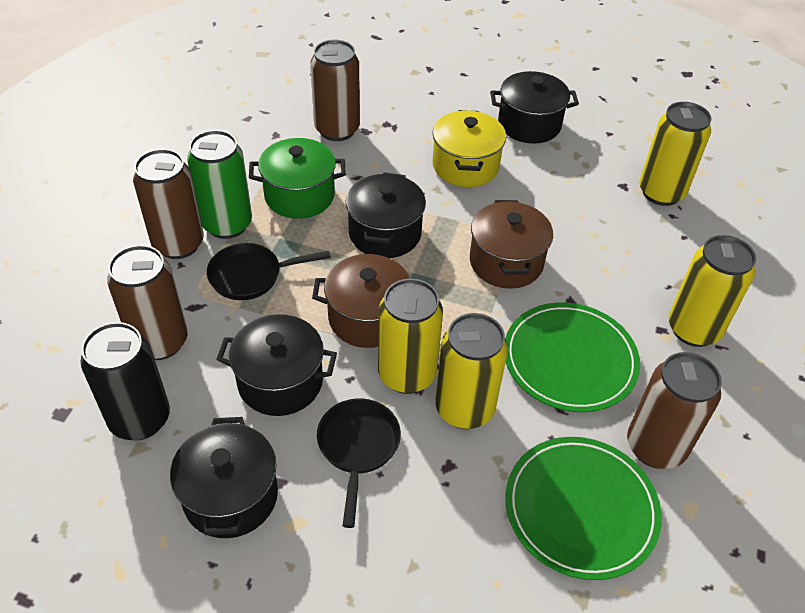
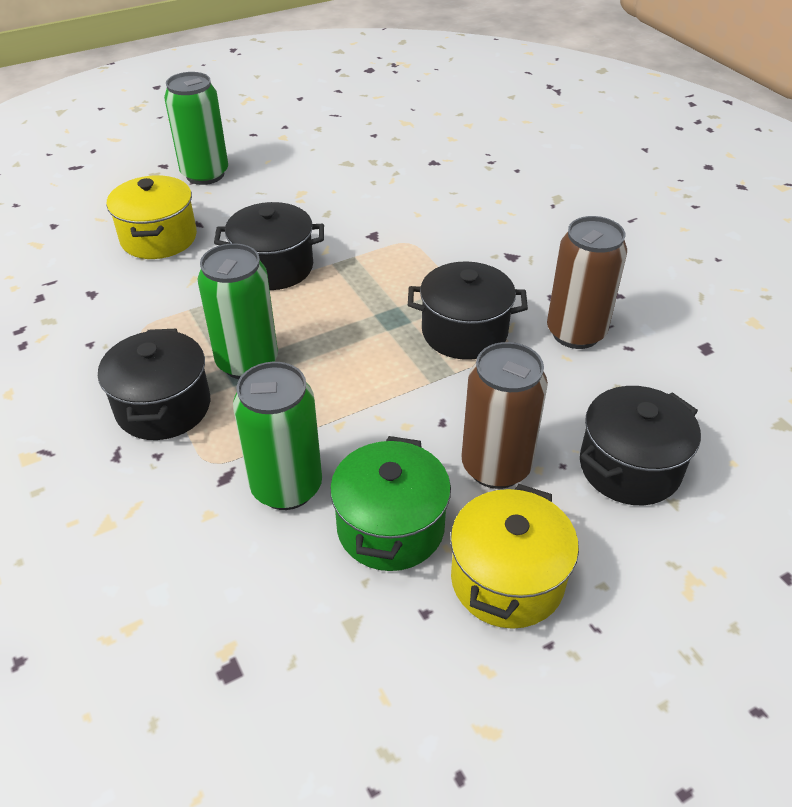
black can: 1 -> 0
black pan: 2 -> 0
brown can: 4 -> 2
brown pot: 2 -> 0
green can: 1 -> 3
green plate: 2 -> 0
yellow can: 4 -> 0
yellow pot: 1 -> 2

